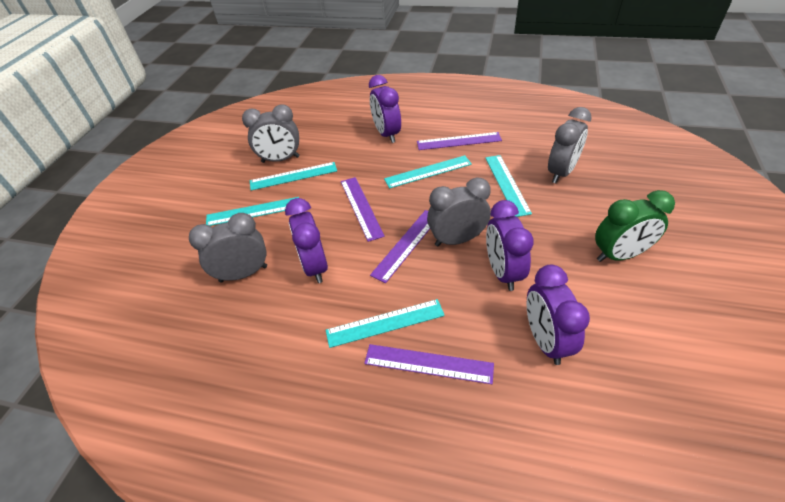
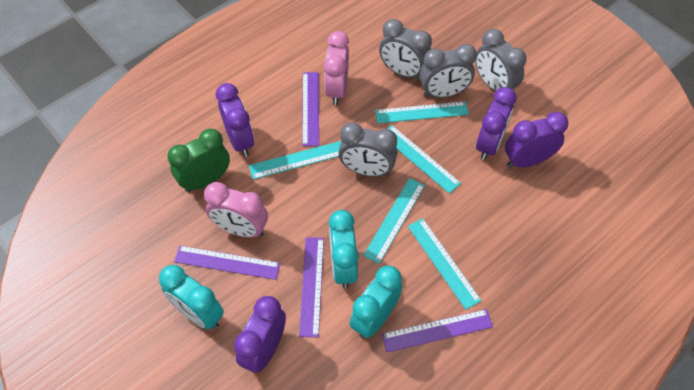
pink clock: 0 -> 2
turquoise clock: 0 -> 3

